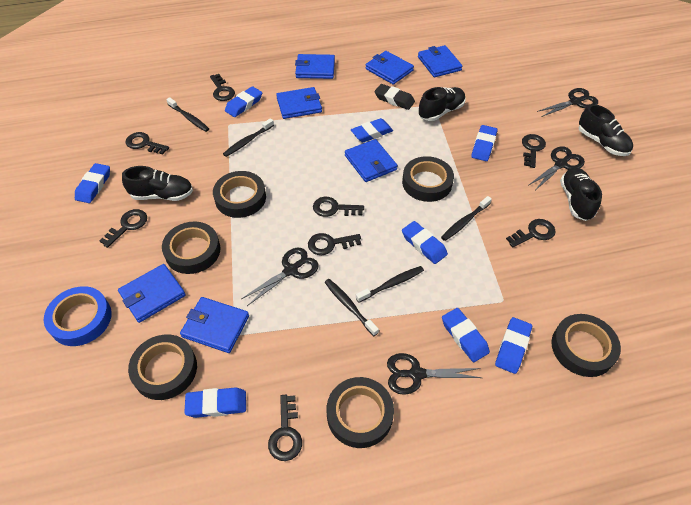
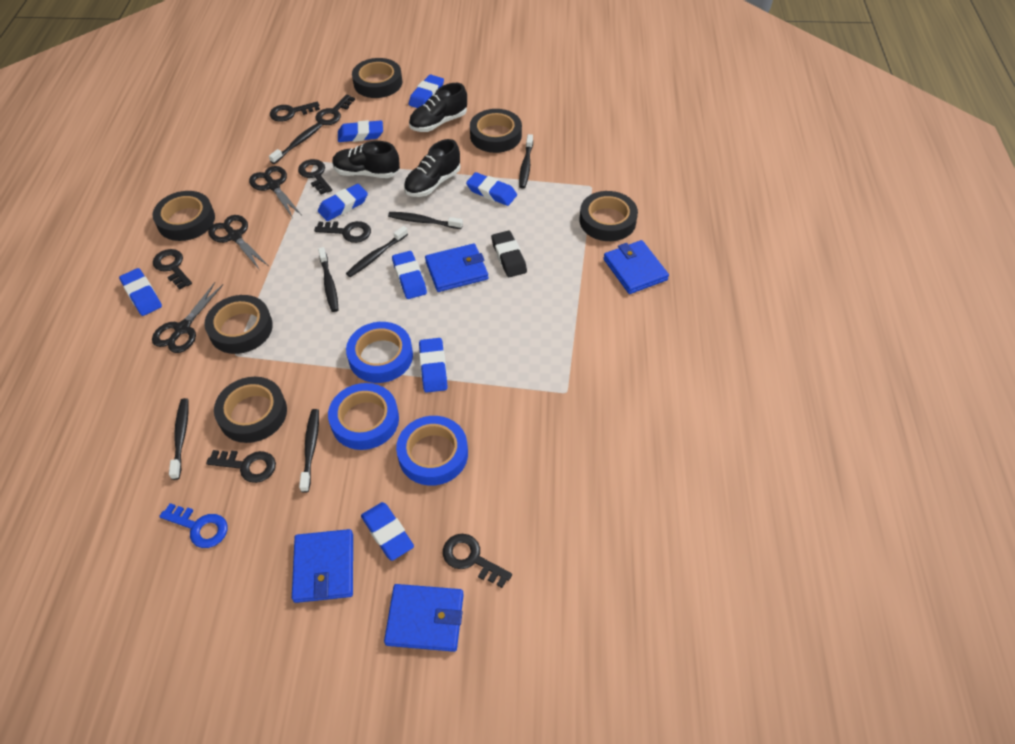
black key: 8 -> 7
black scissors: 4 -> 3
black shoe: 4 -> 3
black toothbrush: 5 -> 7
blue key: 0 -> 1
blue tape: 1 -> 3
blue wallet: 7 -> 4

